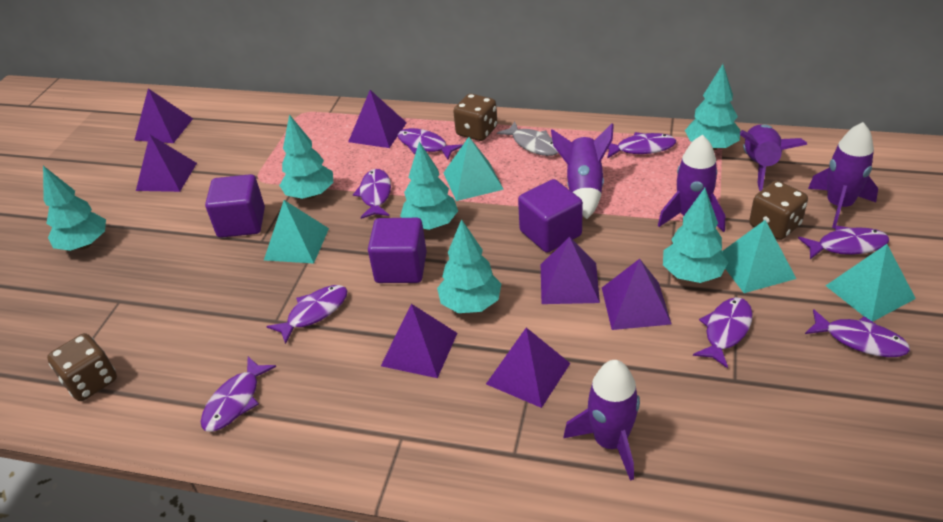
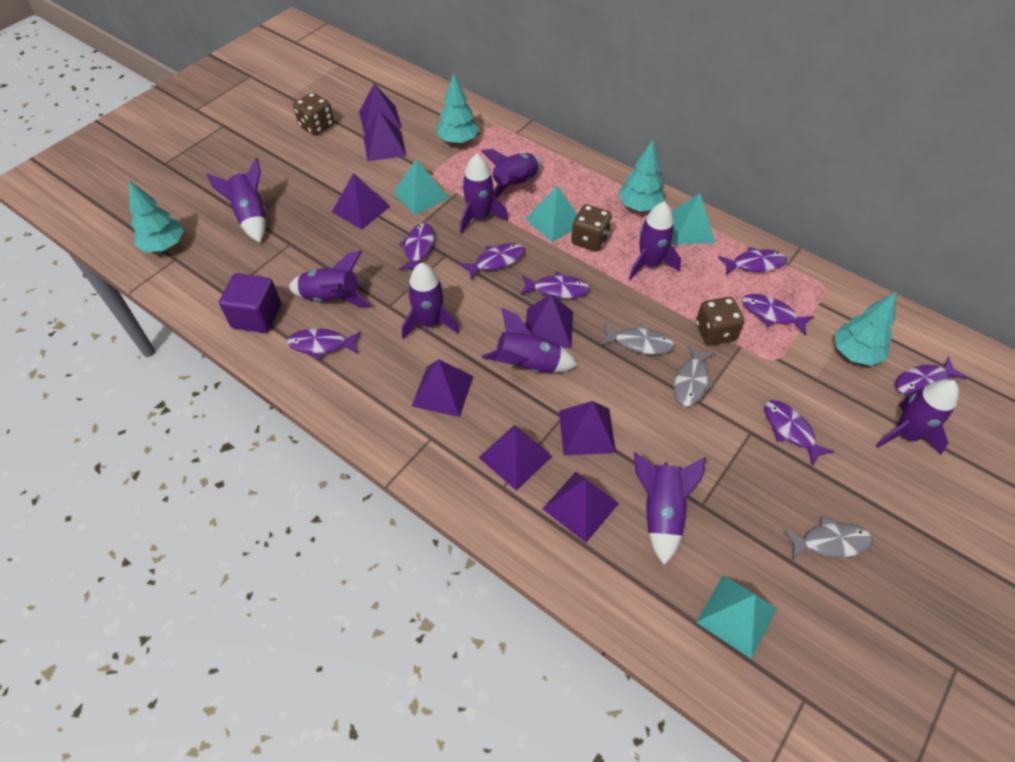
grey fish: 1 -> 3
purple cube: 3 -> 1
purple pyramid: 7 -> 8
purple rocket: 5 -> 9
turquoise tree: 6 -> 4

